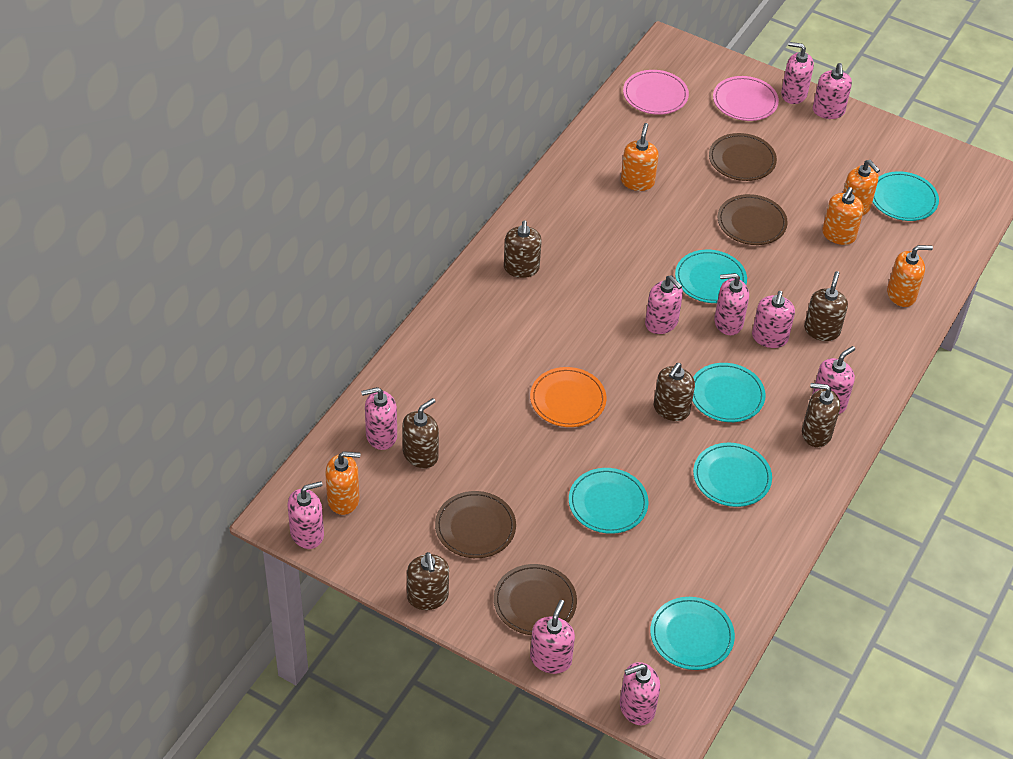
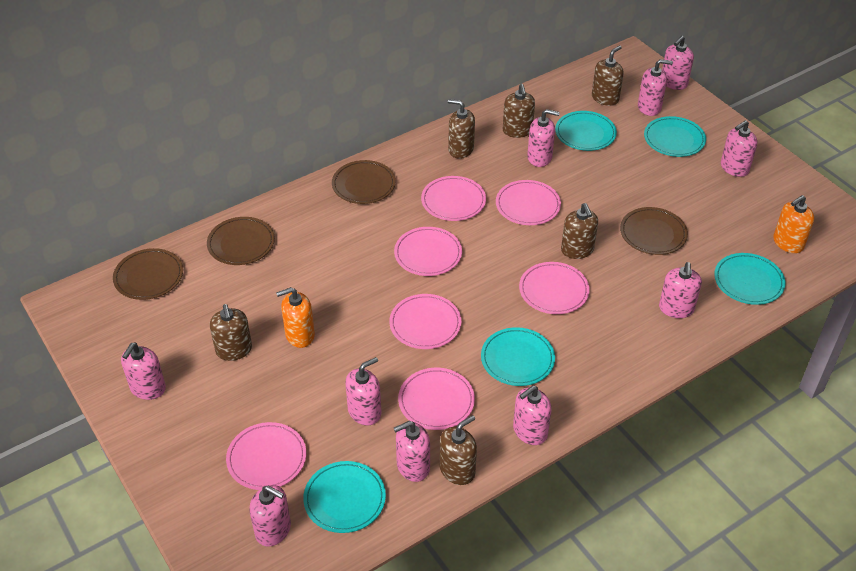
orange plate: 1 -> 0
orange soap dispenser: 5 -> 2
pink plate: 2 -> 7
turquoise plate: 6 -> 5

